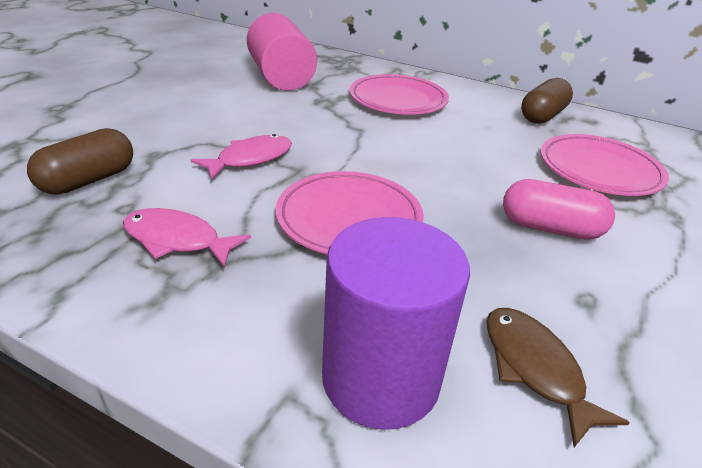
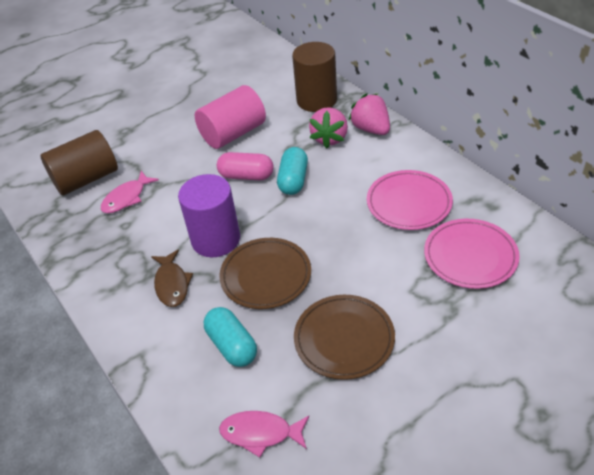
brown capsule: 2 -> 0
brown cylinder: 0 -> 2
brown plate: 0 -> 2
pink plate: 3 -> 2
pink strawberry: 0 -> 2
turquoise capsule: 0 -> 2

